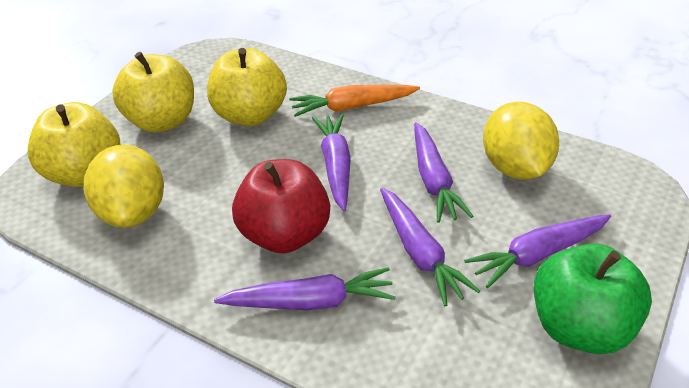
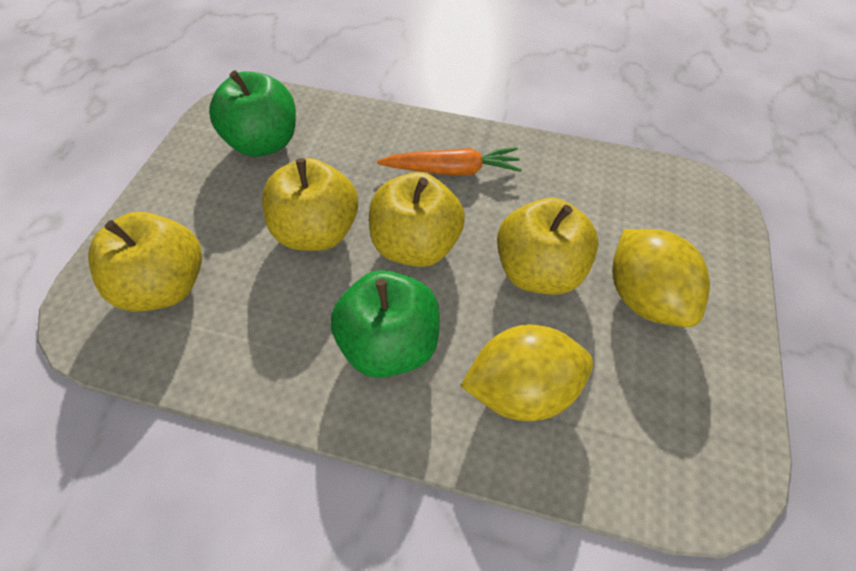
green apple: 1 -> 2
purple carrot: 5 -> 0
red apple: 1 -> 0
yellow apple: 3 -> 4

